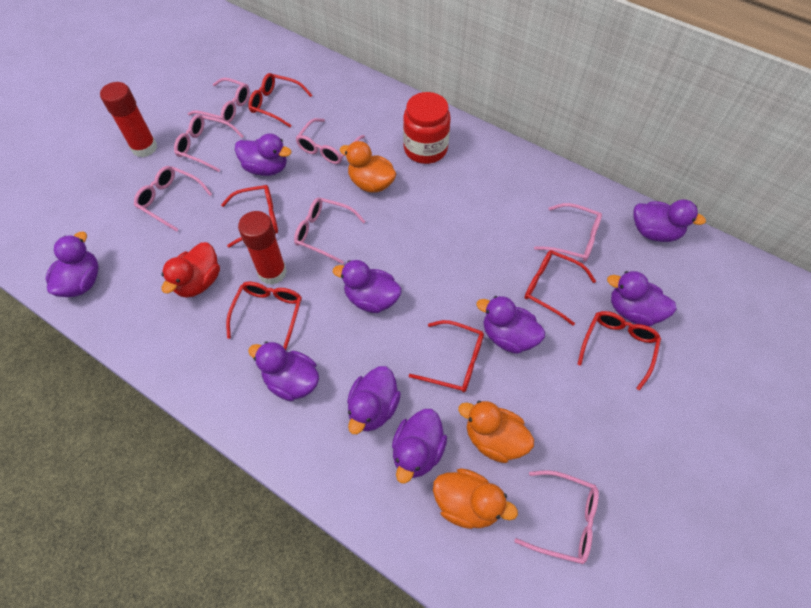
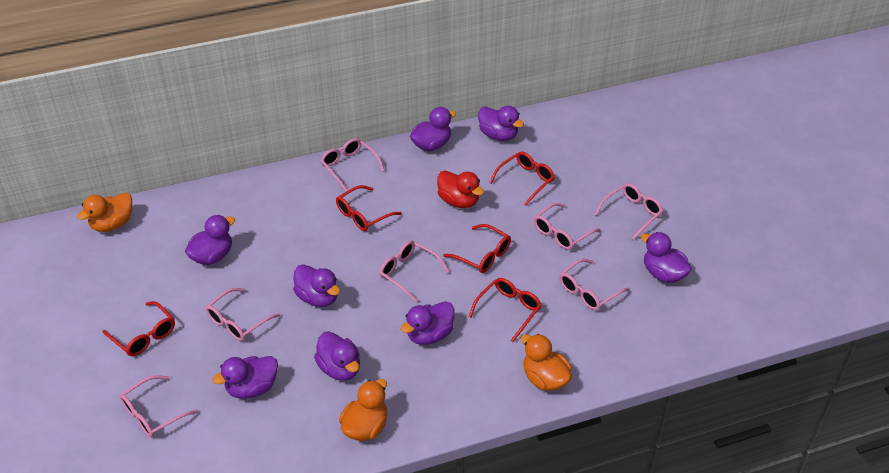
purple duck: 9 -> 8
red glasses: 6 -> 5
red glue stick: 2 -> 0
red jar: 1 -> 0

